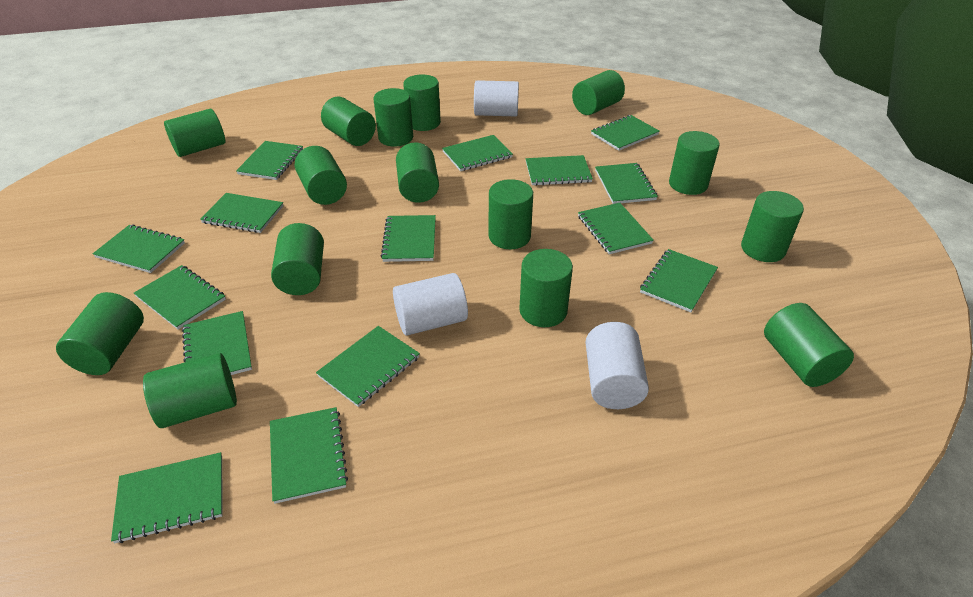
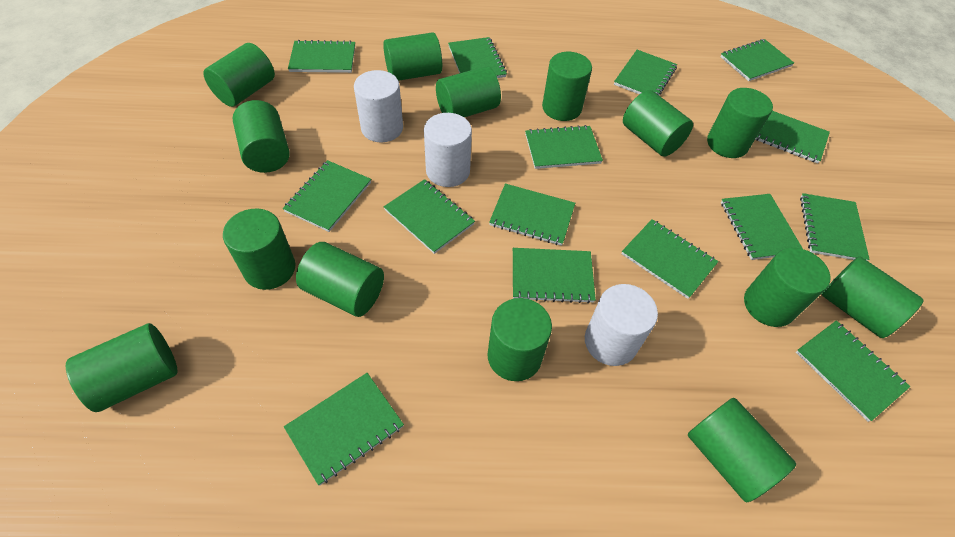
green cylinder: 15 -> 14

